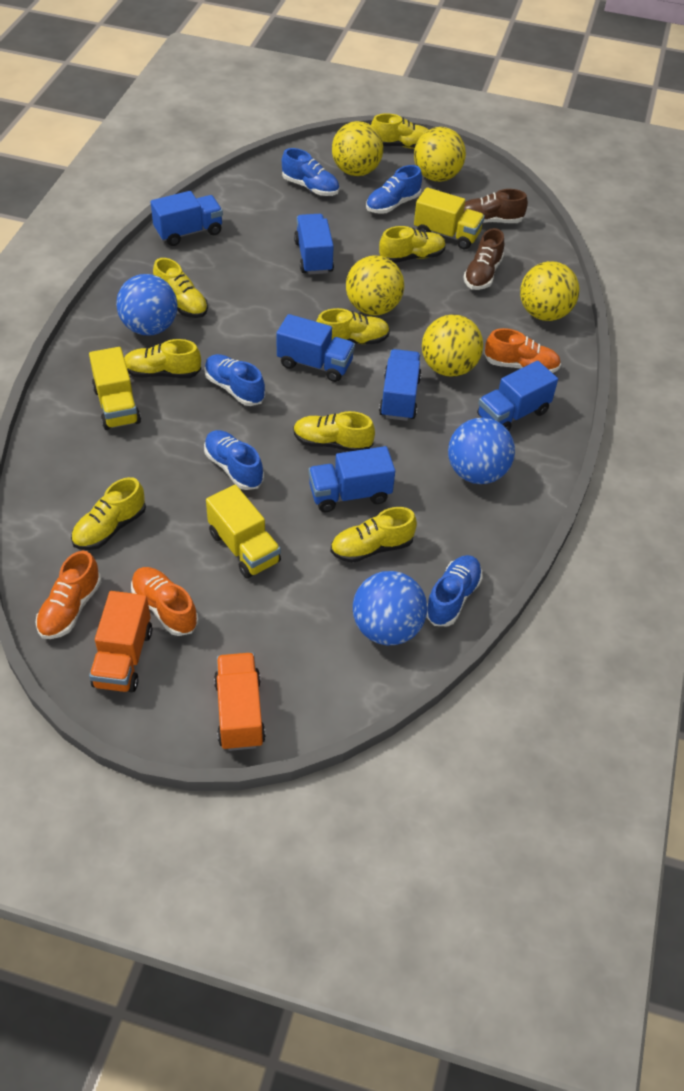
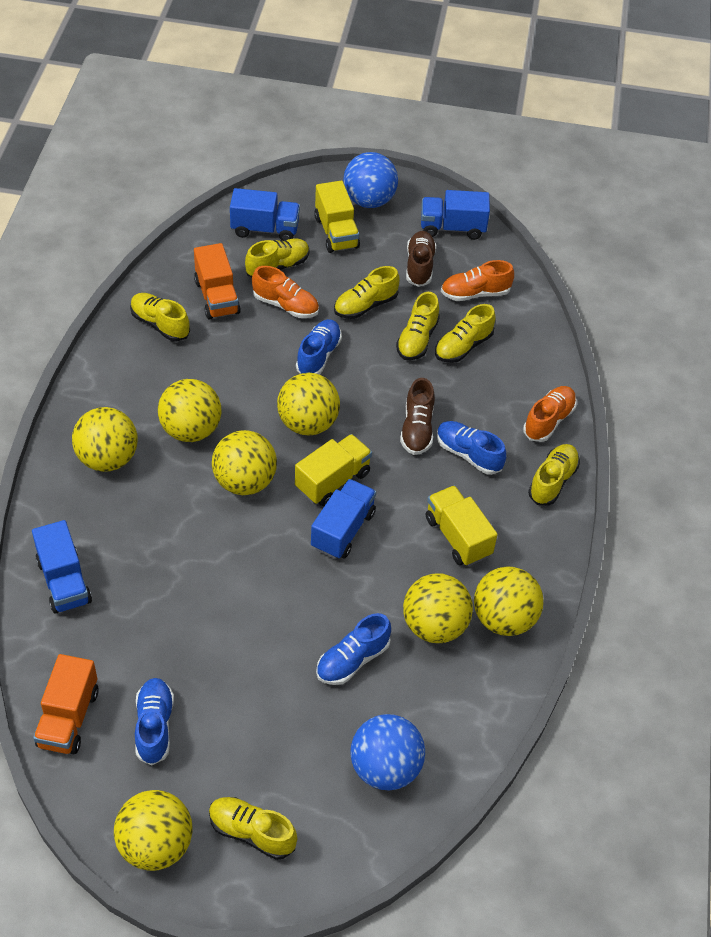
blue ball: 3 -> 2
blue shoe: 5 -> 4
blue truck: 6 -> 4
yellow ball: 5 -> 7
yellow shoe: 8 -> 7

